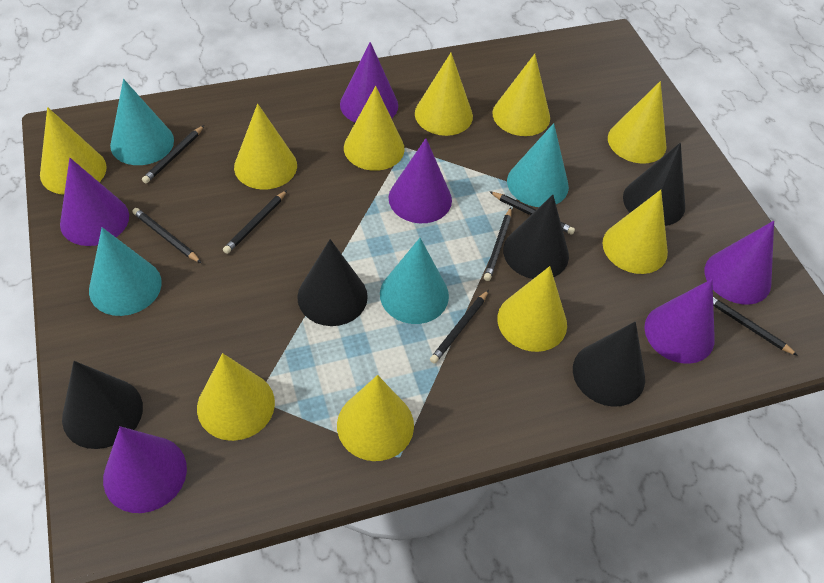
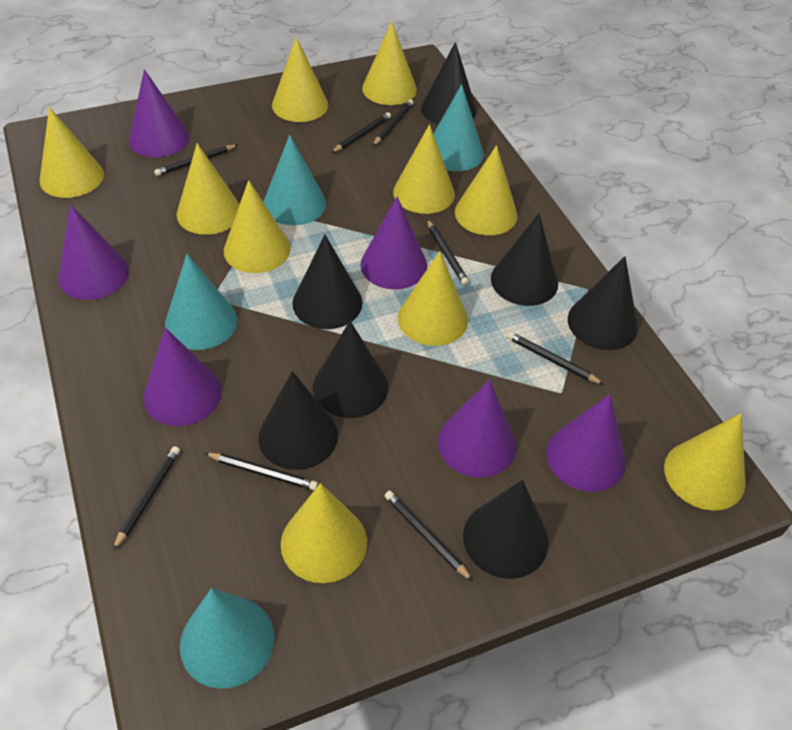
black cone: 5 -> 7
black pencil: 7 -> 8

